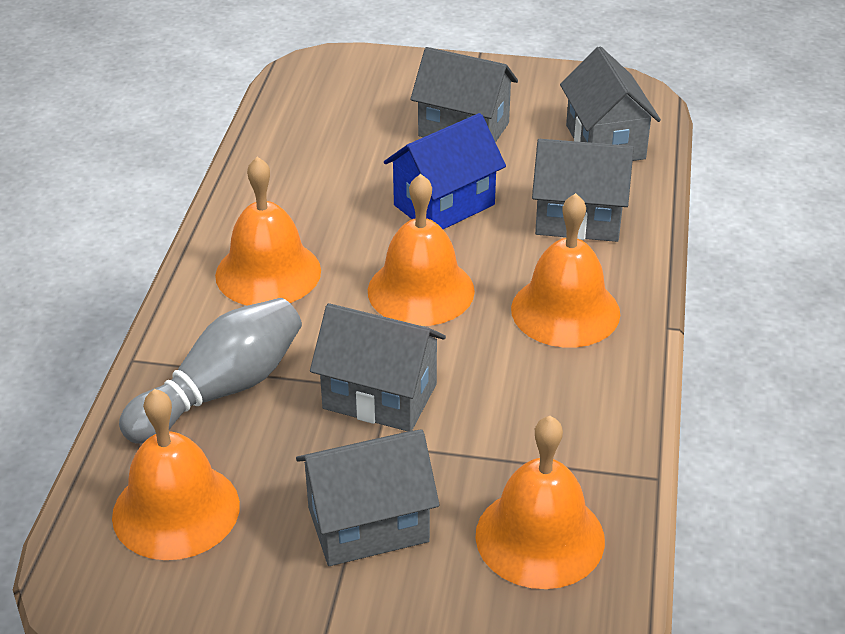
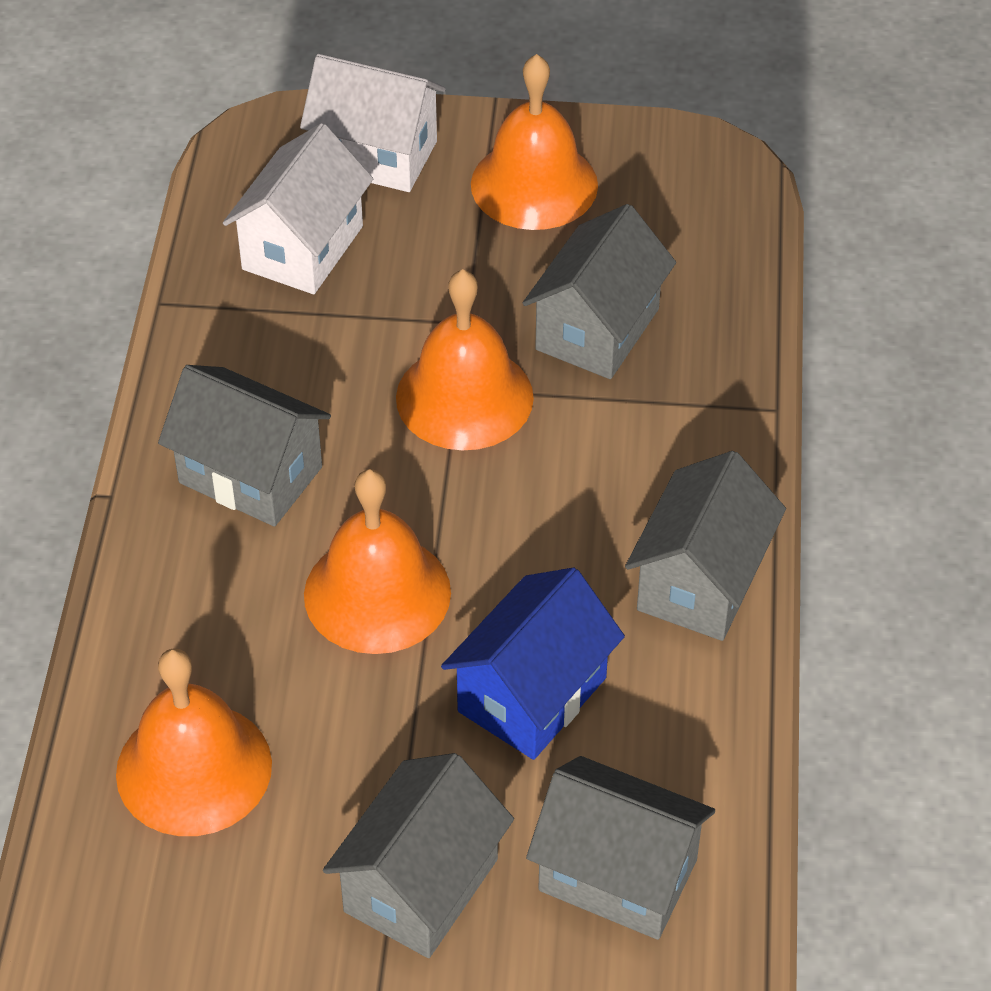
grey bowling pin: 1 -> 0
orange bell: 5 -> 4
white house: 0 -> 2

